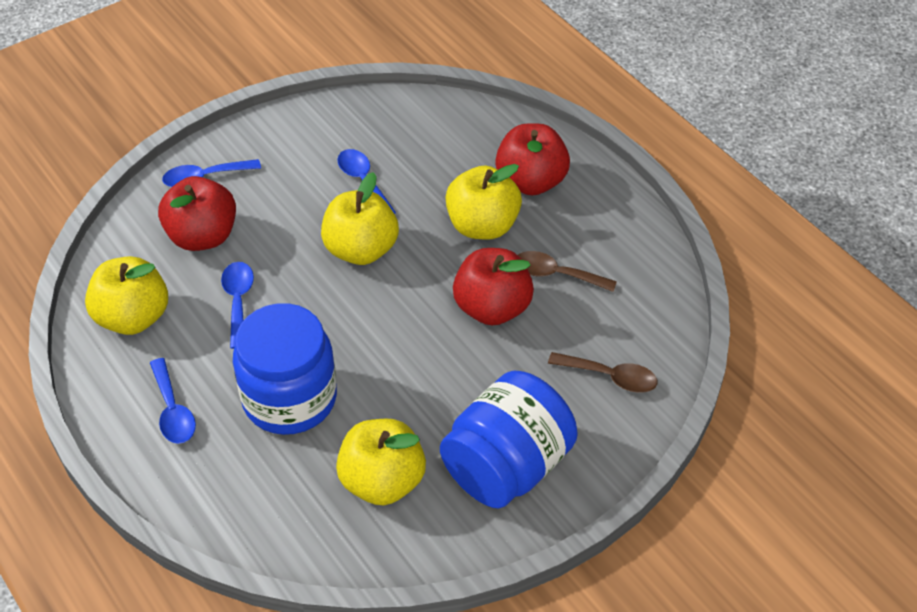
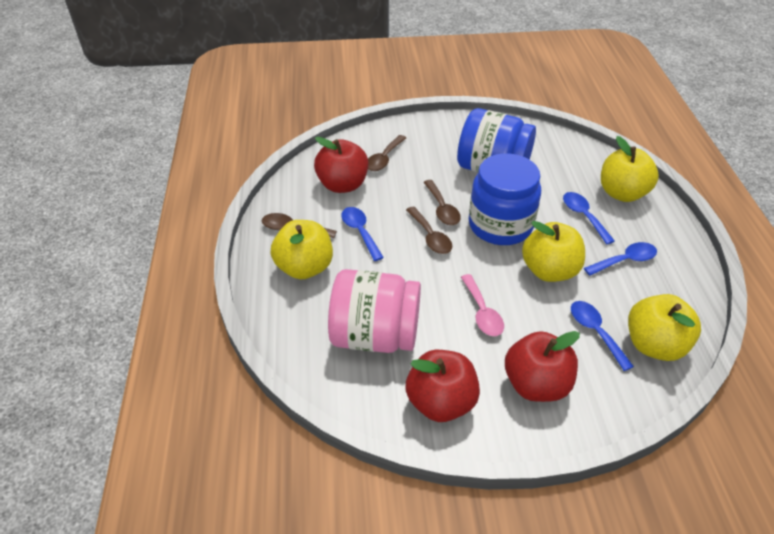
brown spoon: 2 -> 4
pink jar: 0 -> 1
pink spoon: 0 -> 1

